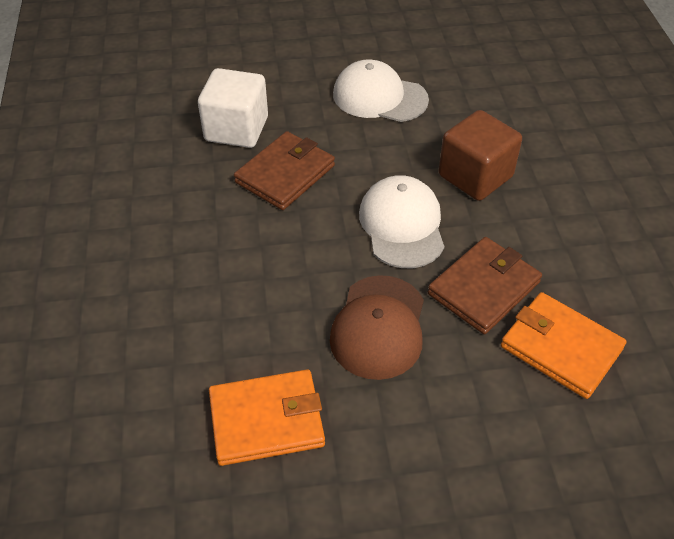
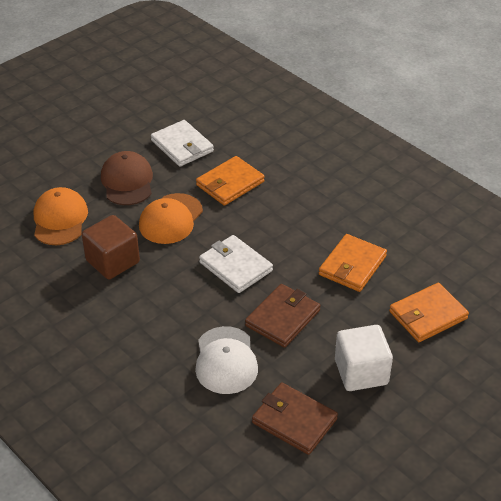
orange cap: 0 -> 2
orange wallet: 2 -> 3
white cap: 2 -> 1
white wallet: 0 -> 2

